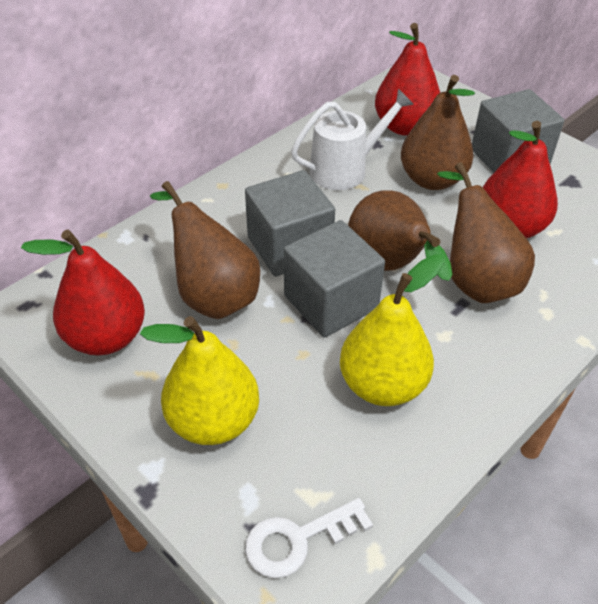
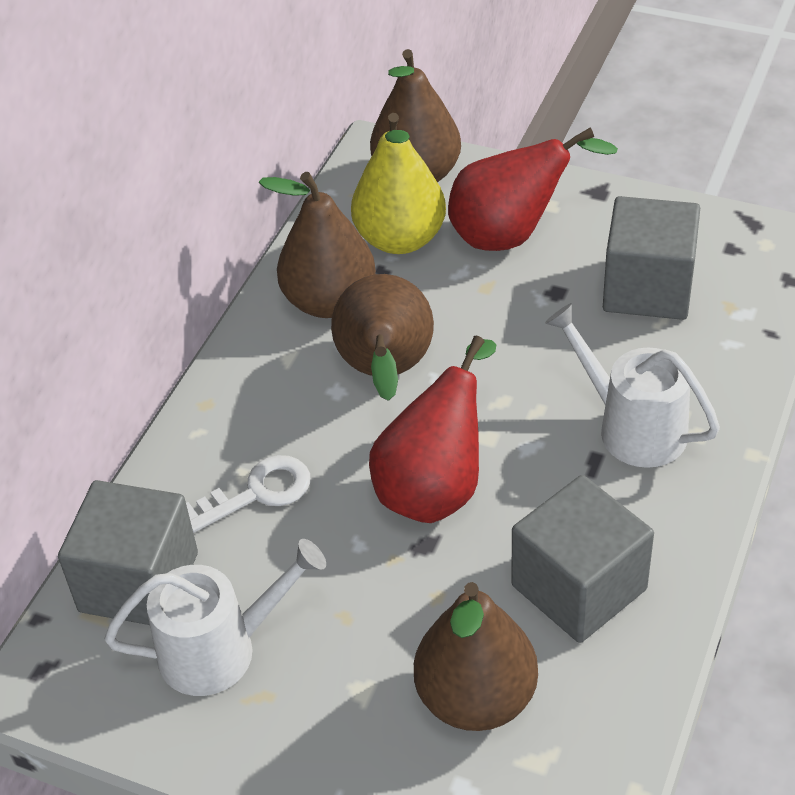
red pear: 3 -> 2
white watering can: 1 -> 2
yellow pear: 2 -> 1

